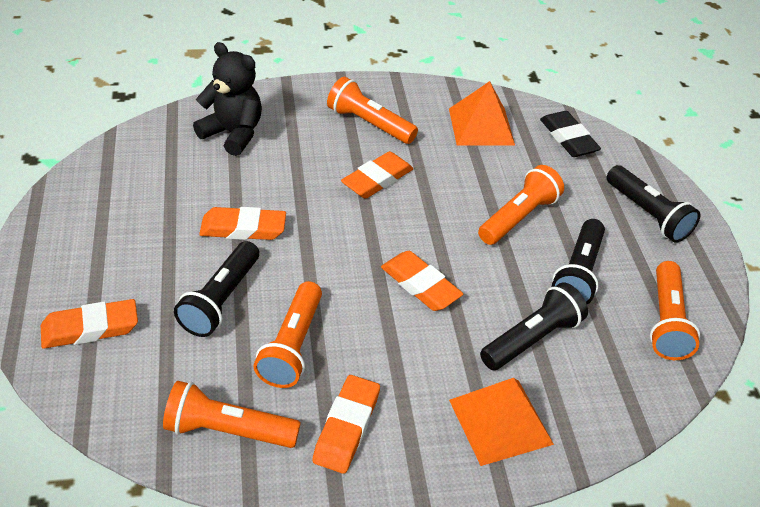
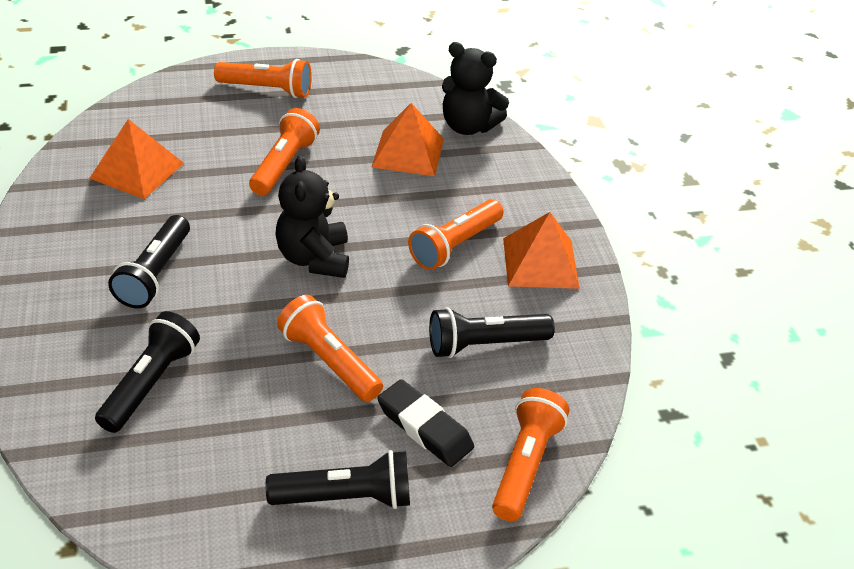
black teddy bear: 1 -> 2
orange eraser: 5 -> 0
orange pyramid: 2 -> 3

